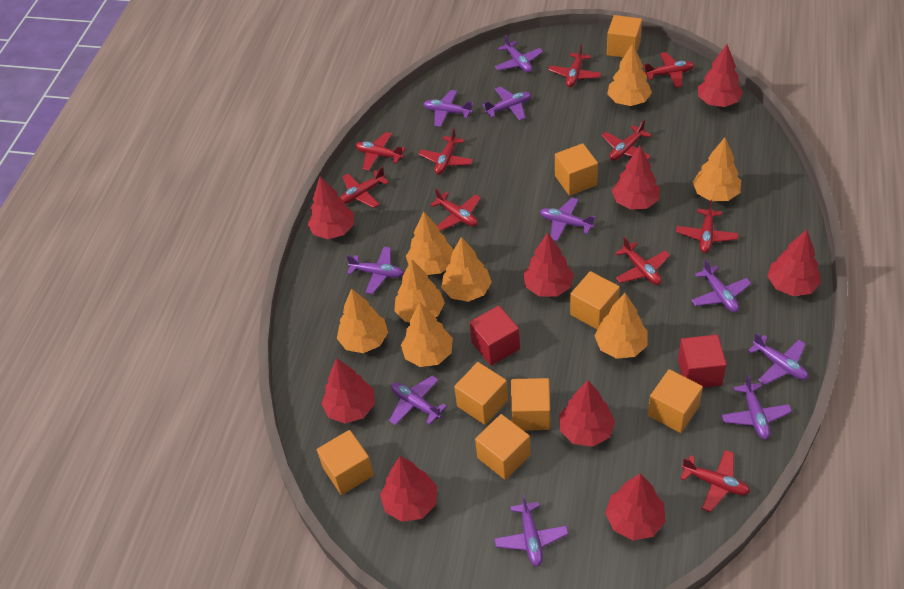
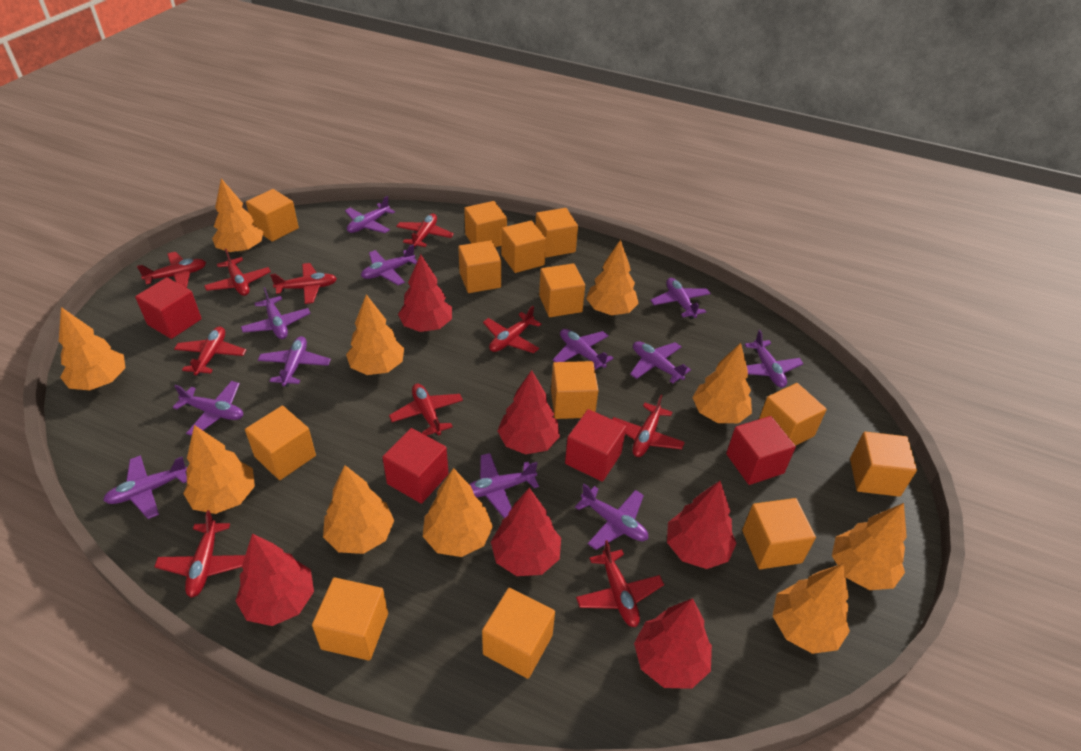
orange cube: 8 -> 13
orange tree: 8 -> 10
purple plane: 10 -> 12
red cube: 2 -> 4
red tree: 9 -> 6

